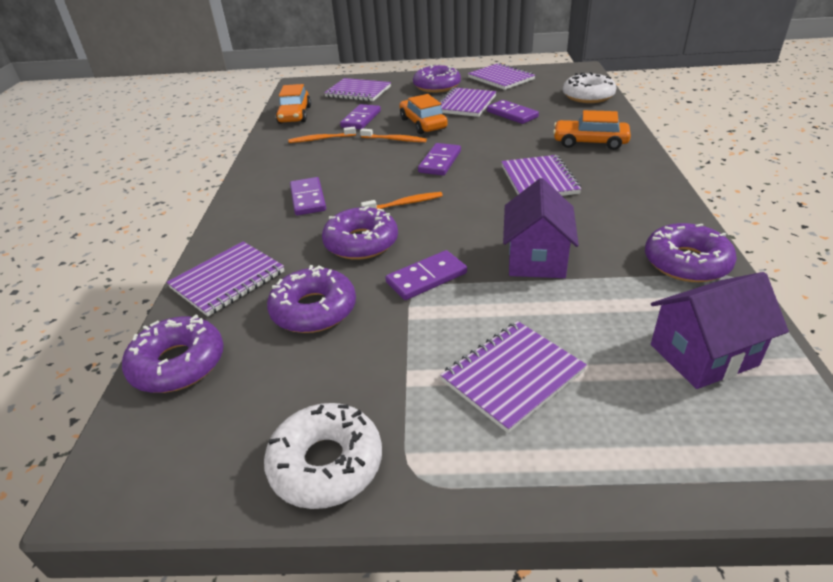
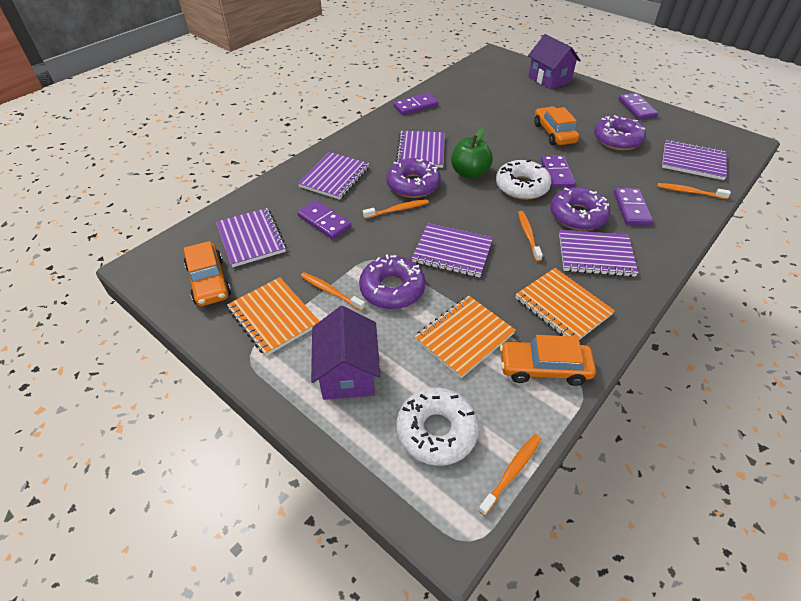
green apple: 0 -> 1
orange notebook: 0 -> 3
orange toothbrush: 3 -> 5
purple donut: 5 -> 4

